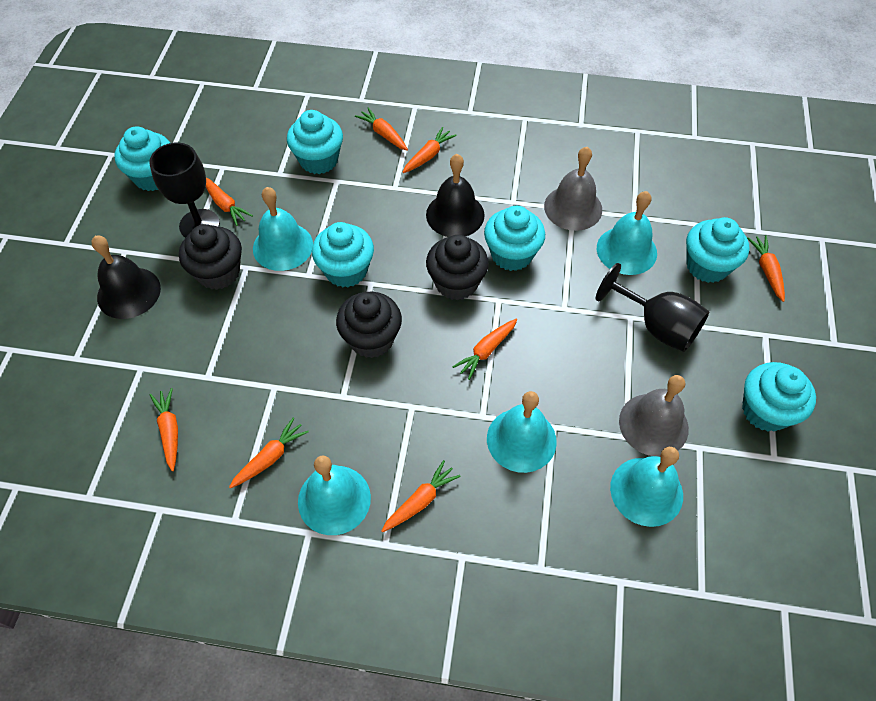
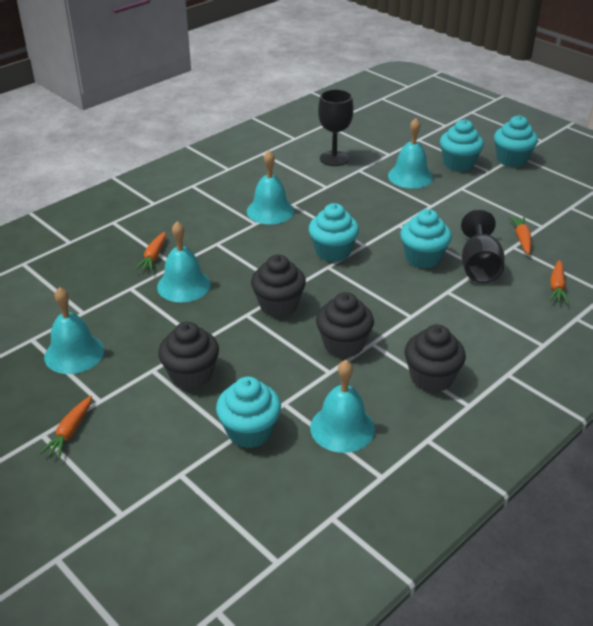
black bell: 2 -> 0
black cupcake: 3 -> 4
grey bell: 2 -> 0
orange carrot: 8 -> 4
turquoise cupcake: 6 -> 5

